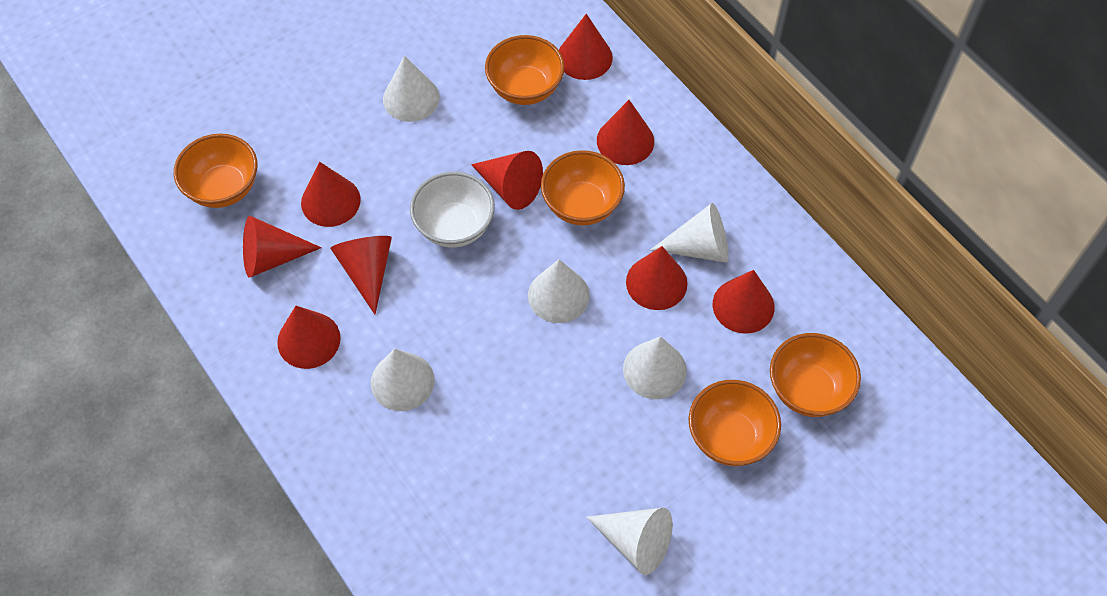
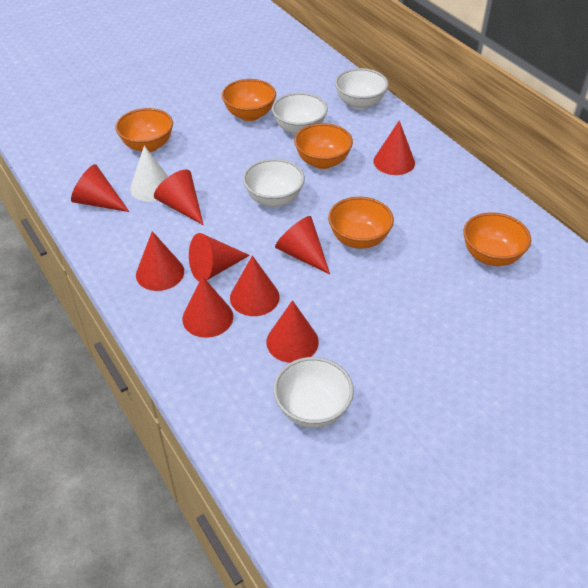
white bowl: 1 -> 4
white cone: 6 -> 1

